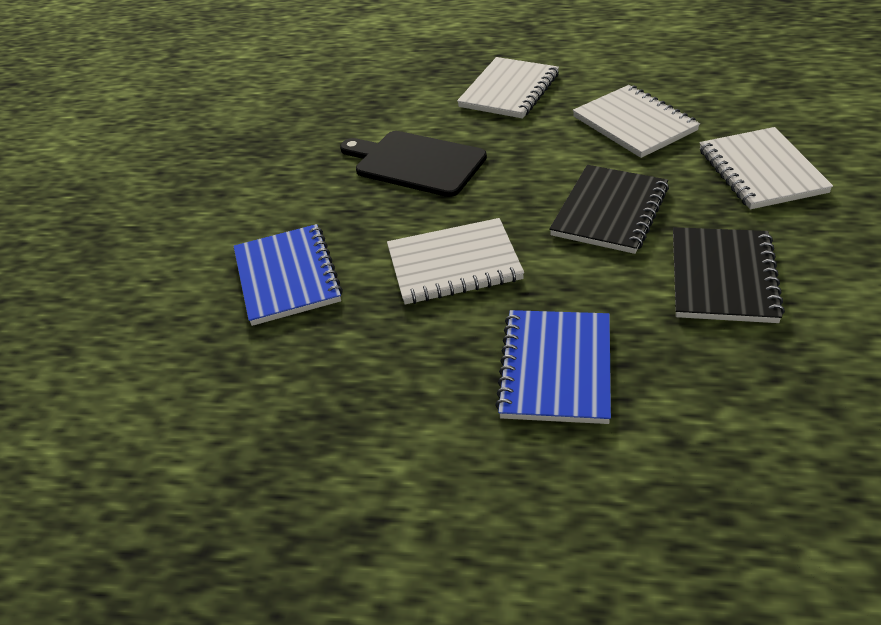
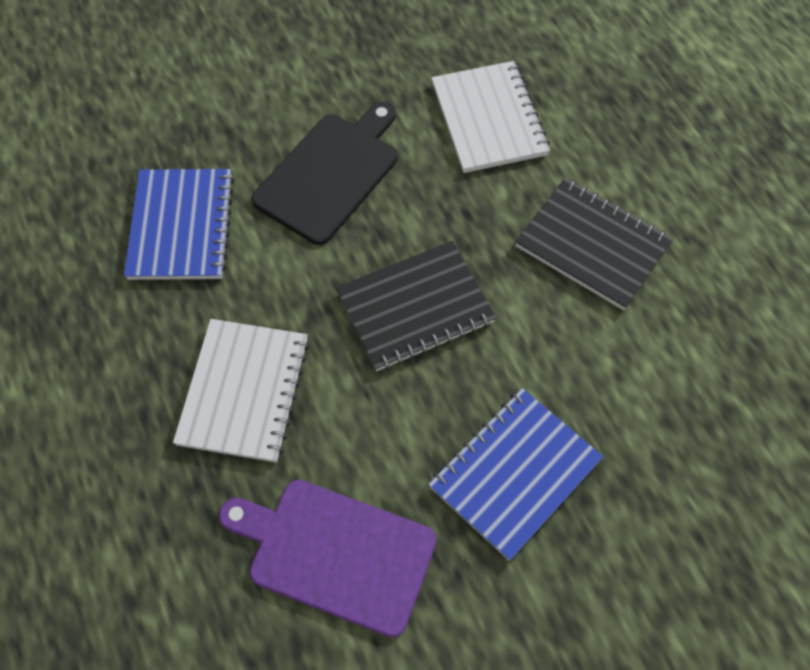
purple cutting board: 0 -> 1
white notebook: 4 -> 2

